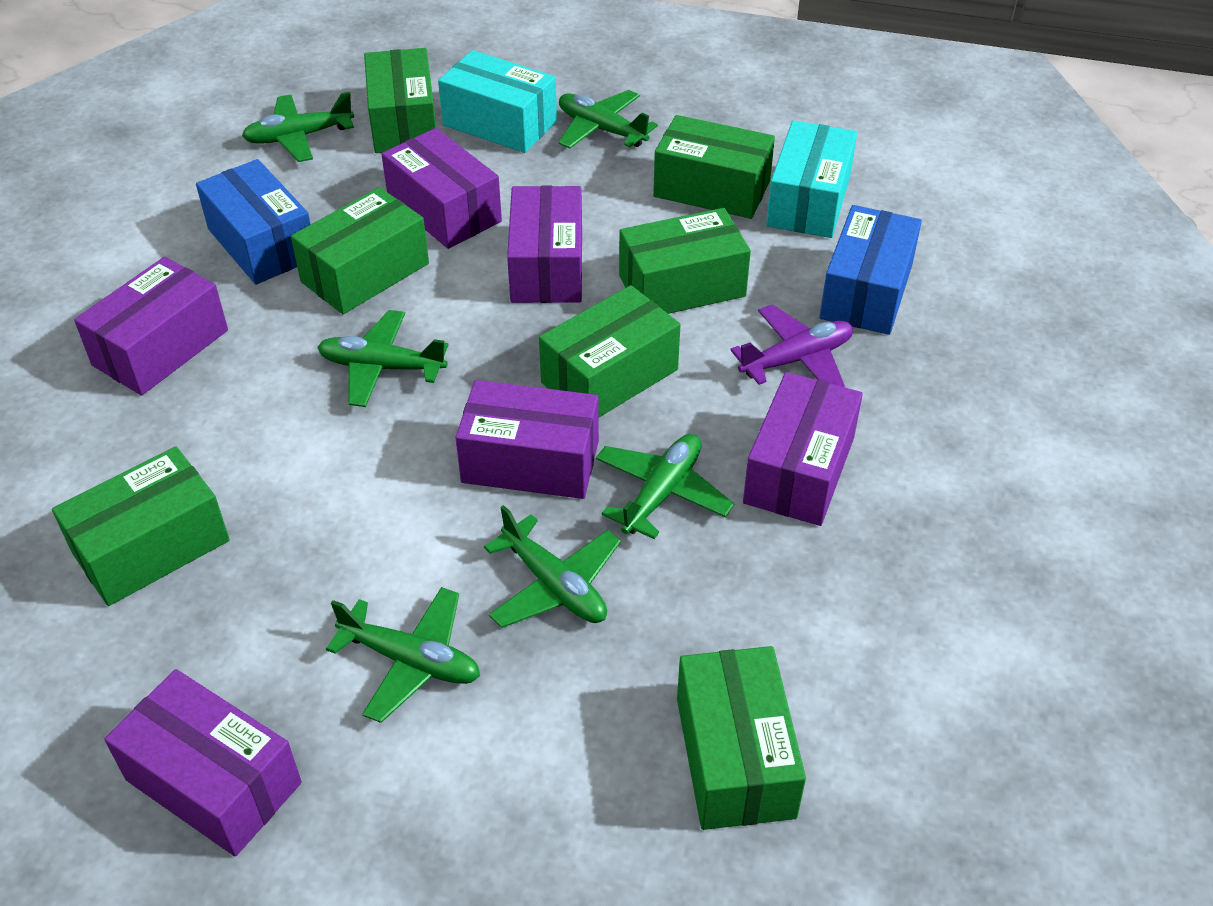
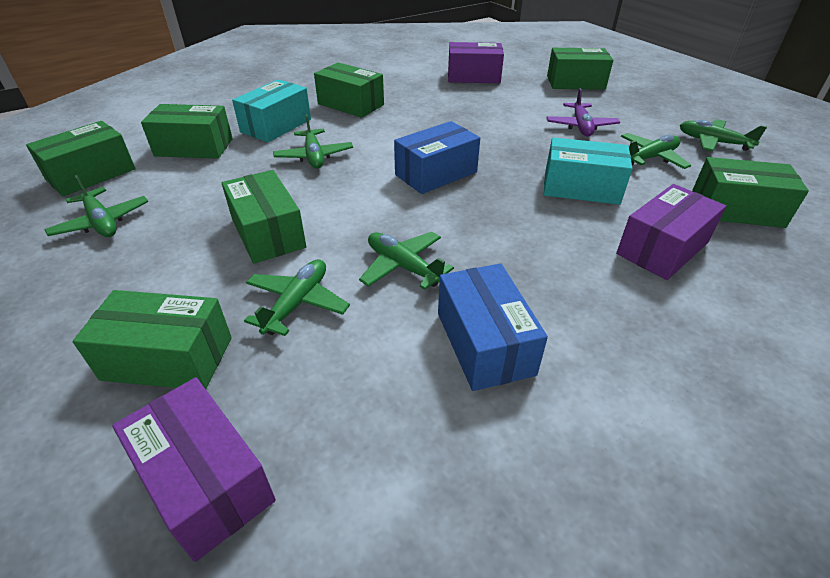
purple box: 6 -> 3

